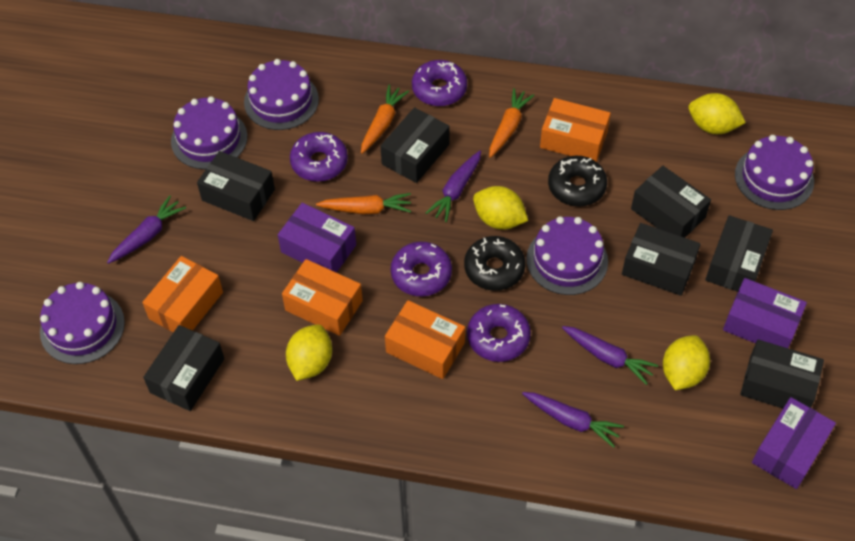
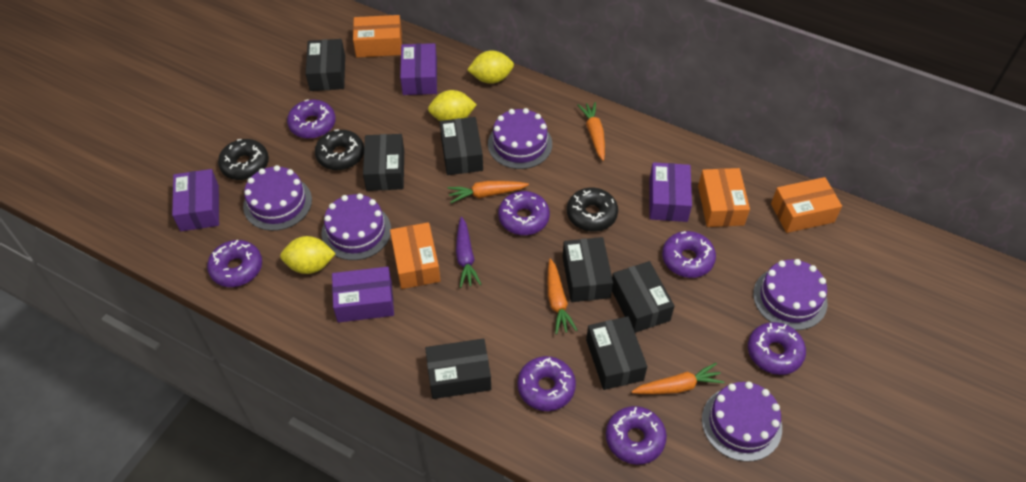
black donut: 2 -> 3
orange carrot: 3 -> 4
purple box: 3 -> 4
purple carrot: 4 -> 1
purple donut: 4 -> 7
yellow lemon: 4 -> 3

